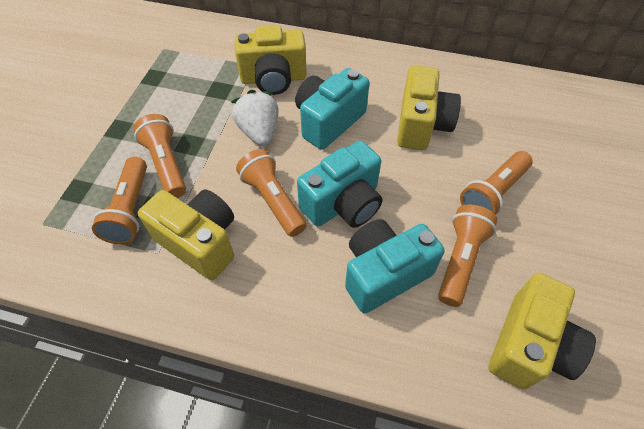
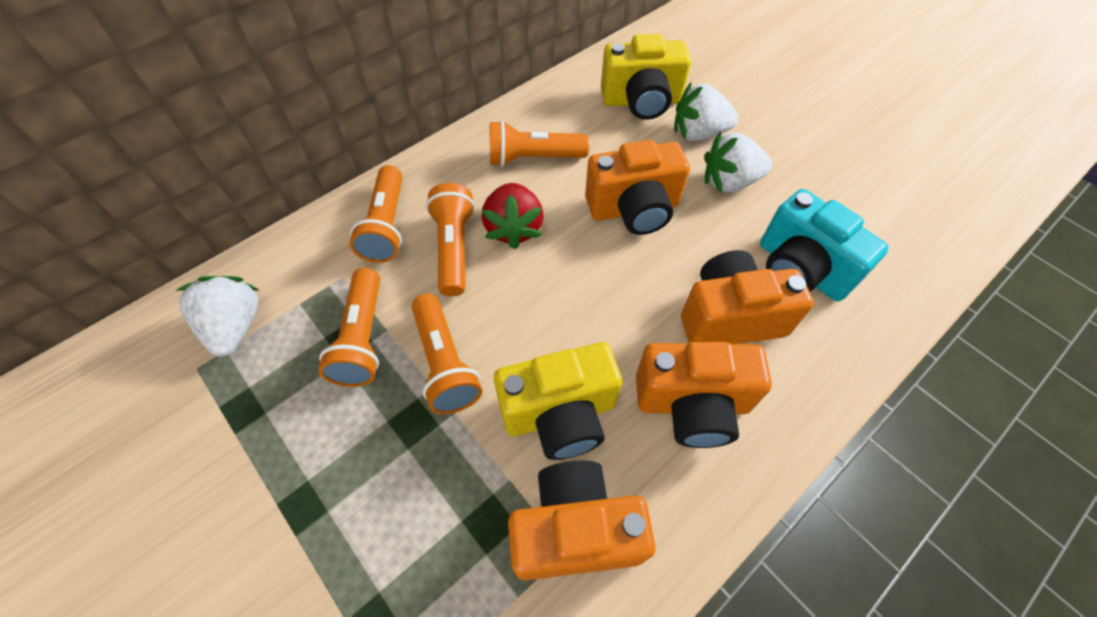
orange camera: 0 -> 4
red strawberry: 0 -> 1
turquoise camera: 3 -> 1
white strawberry: 1 -> 3
yellow camera: 4 -> 2

